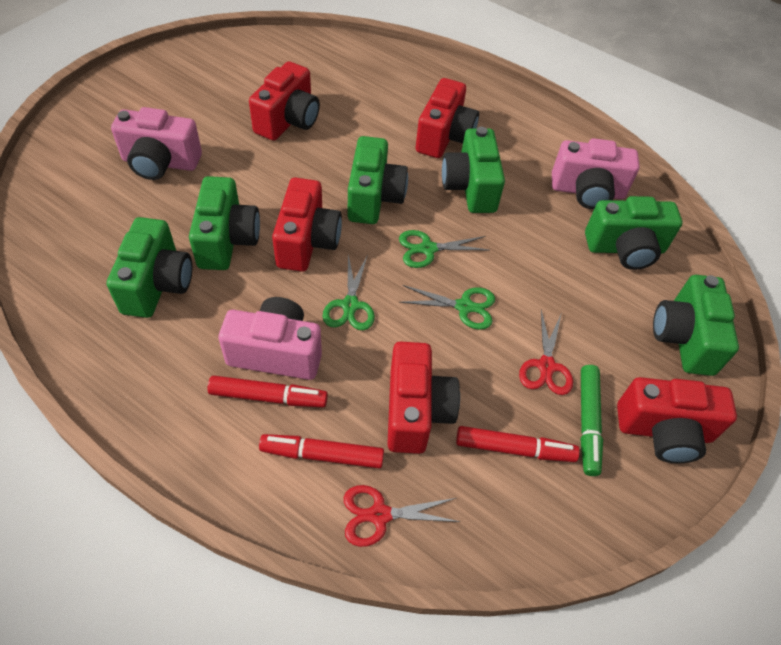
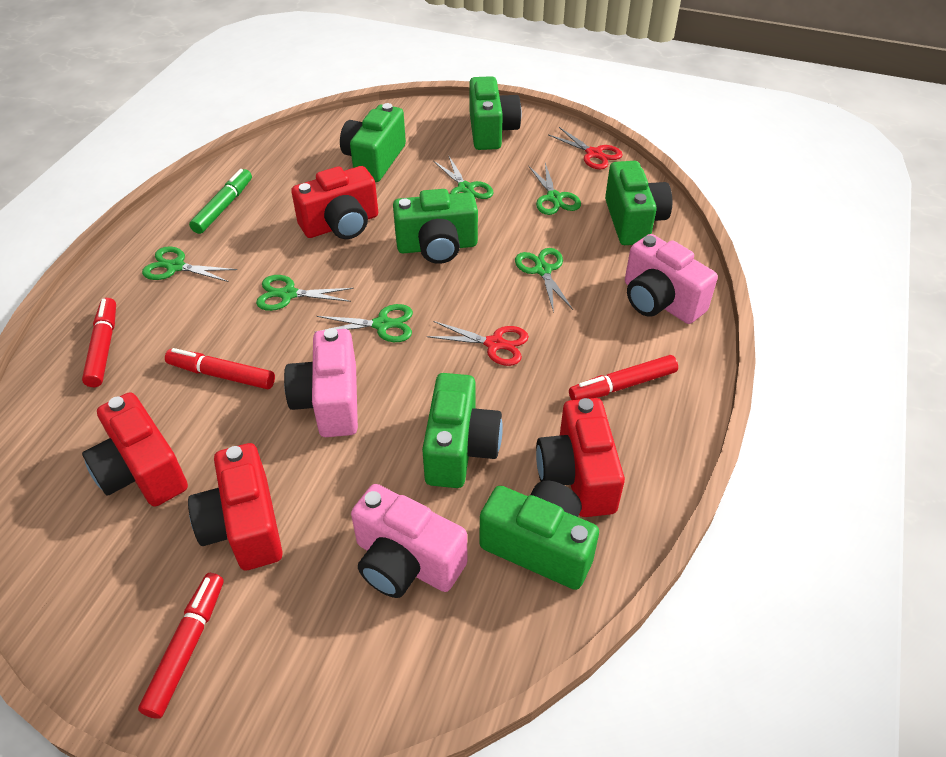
green scissors: 3 -> 6
red camera: 5 -> 4
red marker: 3 -> 4

